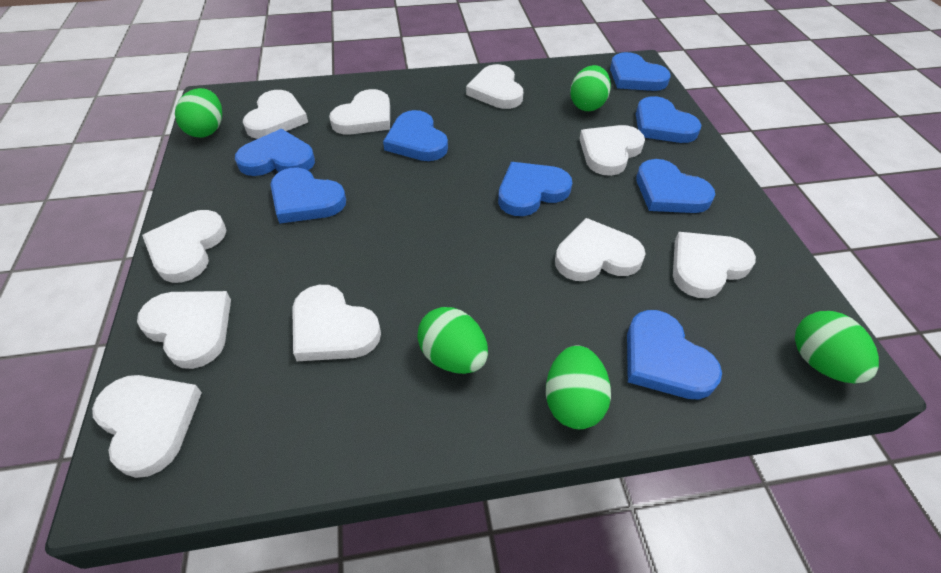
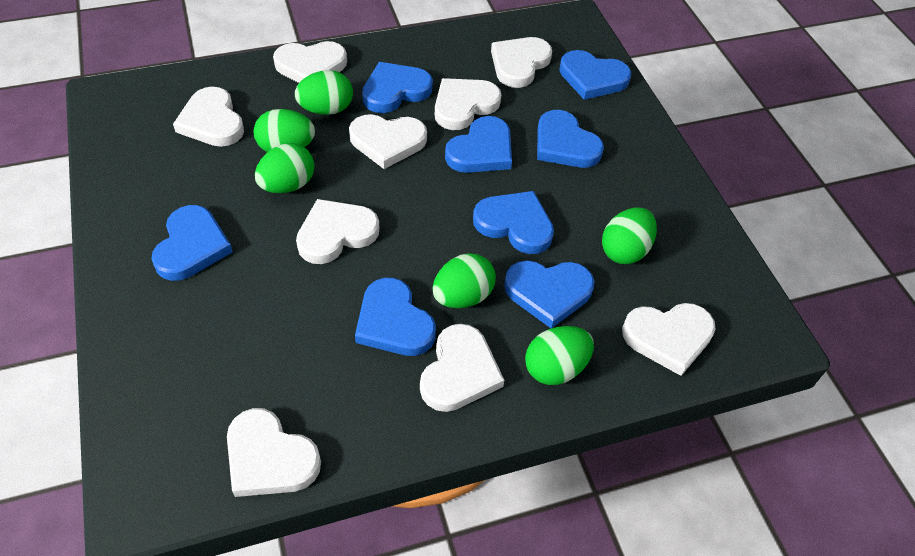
green egg: 5 -> 6
white heart: 10 -> 9

